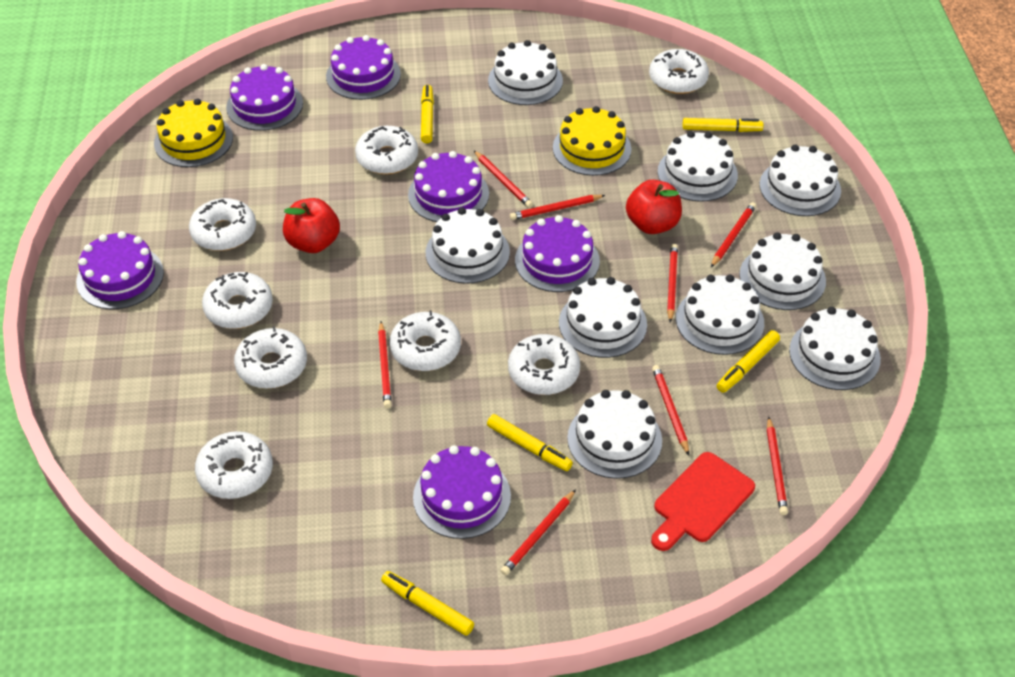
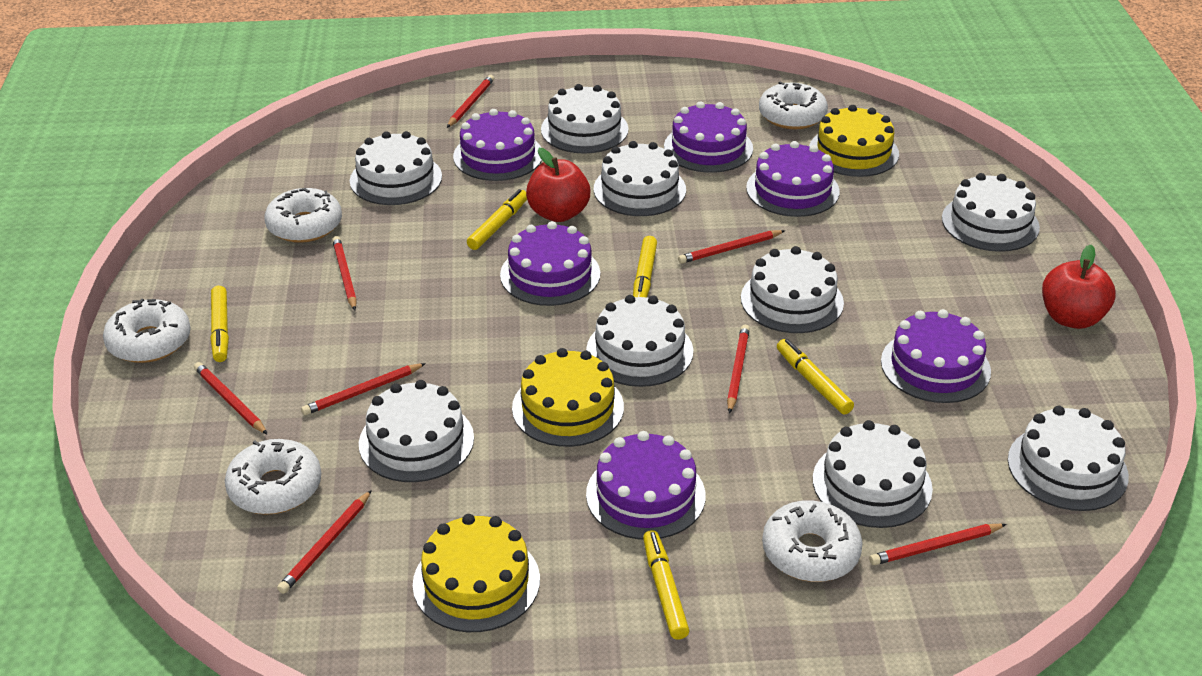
red cutting board: 1 -> 0
white donut: 8 -> 5
yellow cake: 2 -> 3

